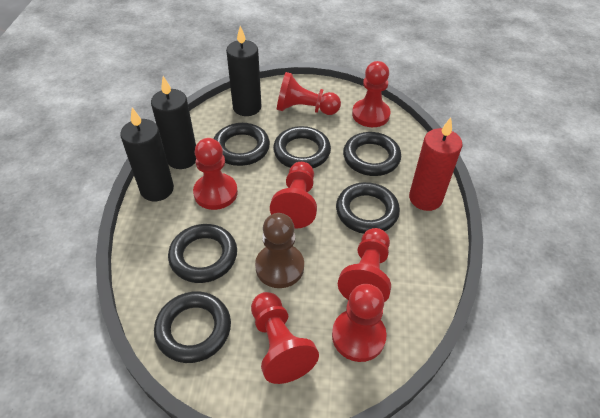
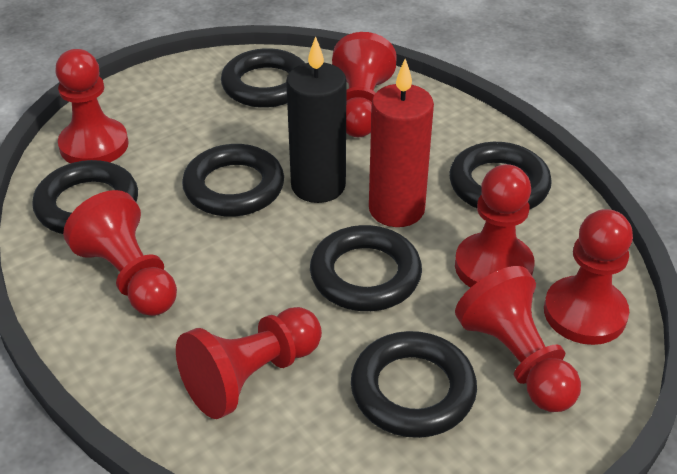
black candle: 3 -> 1
brown pawn: 1 -> 0

